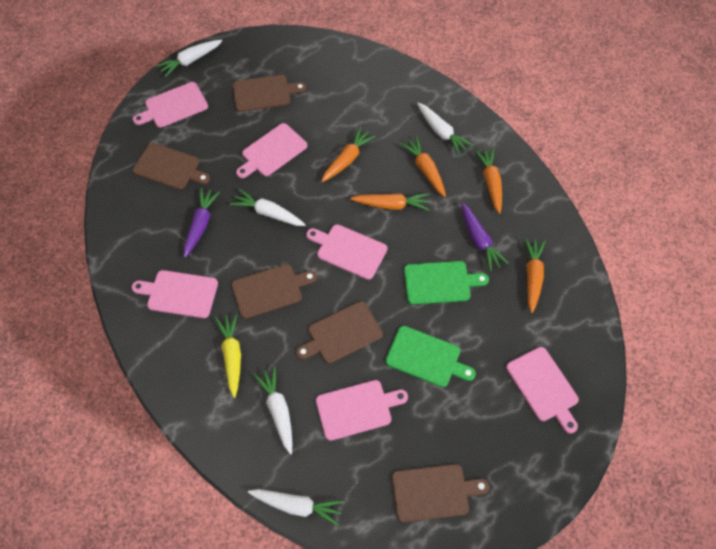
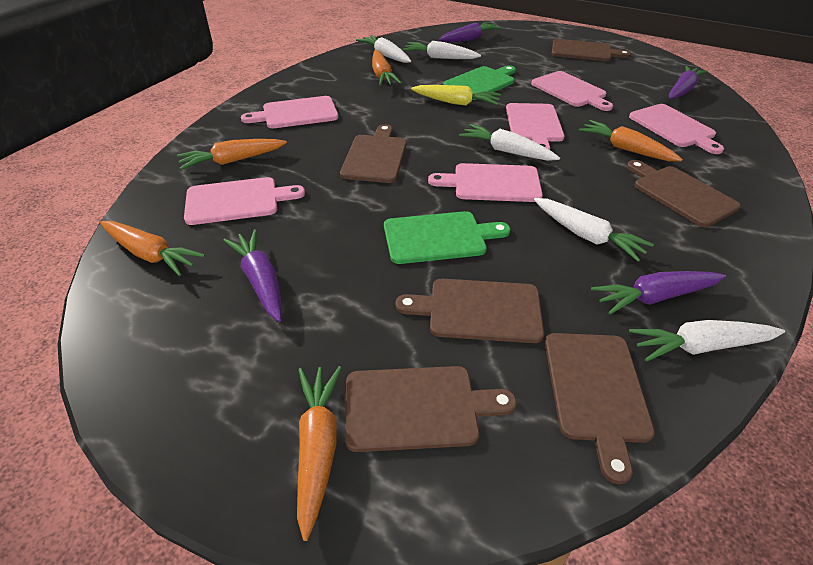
brown cutting board: 5 -> 6
purple carrot: 2 -> 4

